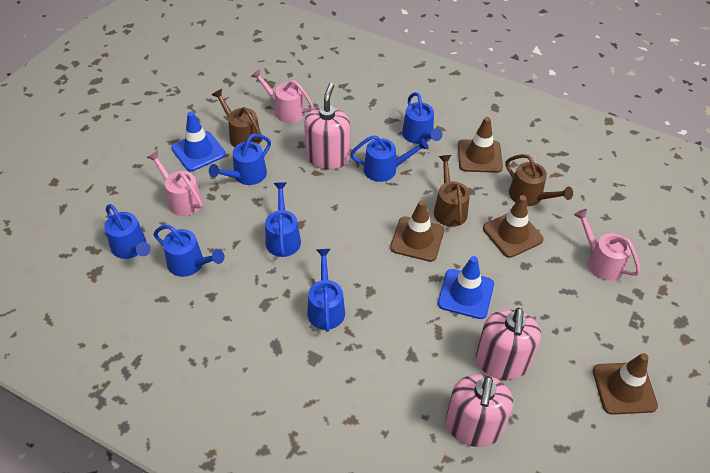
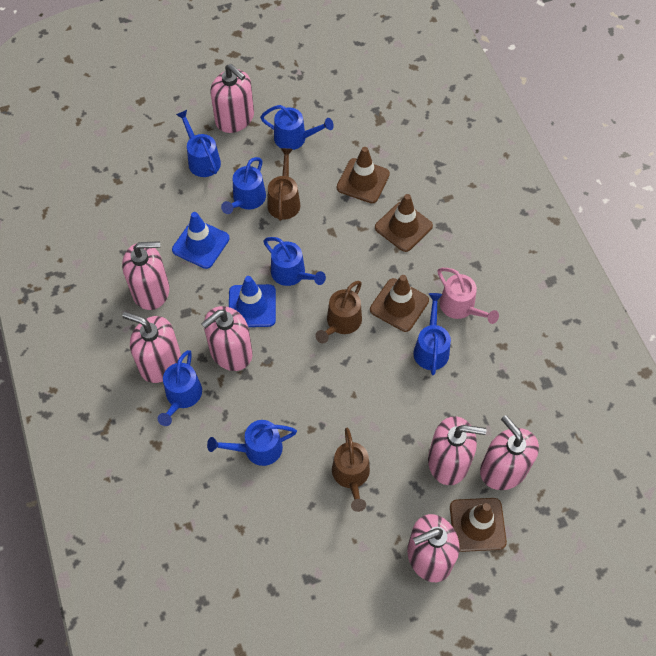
pink soap dispenser: 3 -> 7
pink watering can: 3 -> 1

